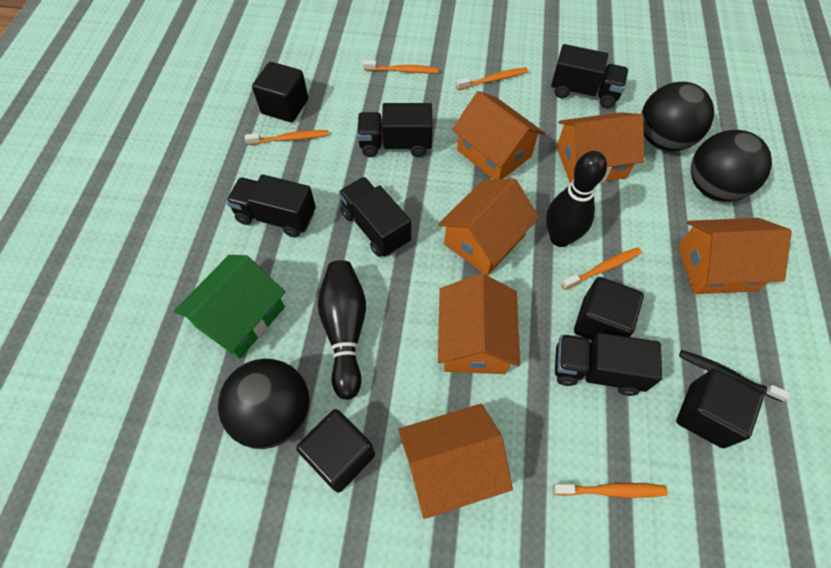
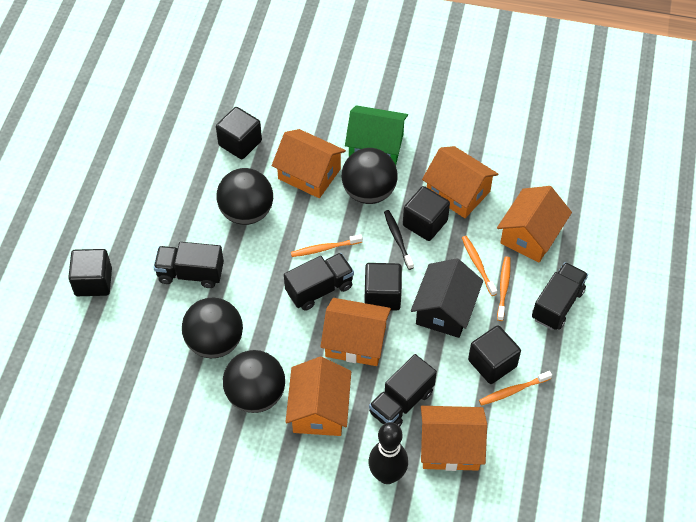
black ball: 3 -> 4
black bowling pin: 2 -> 1
black cube: 4 -> 5
black house: 0 -> 1
black truck: 5 -> 4
orange toothbrush: 5 -> 4

